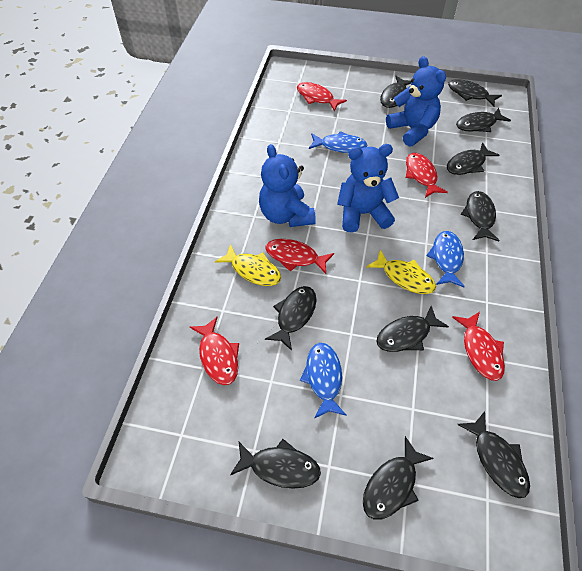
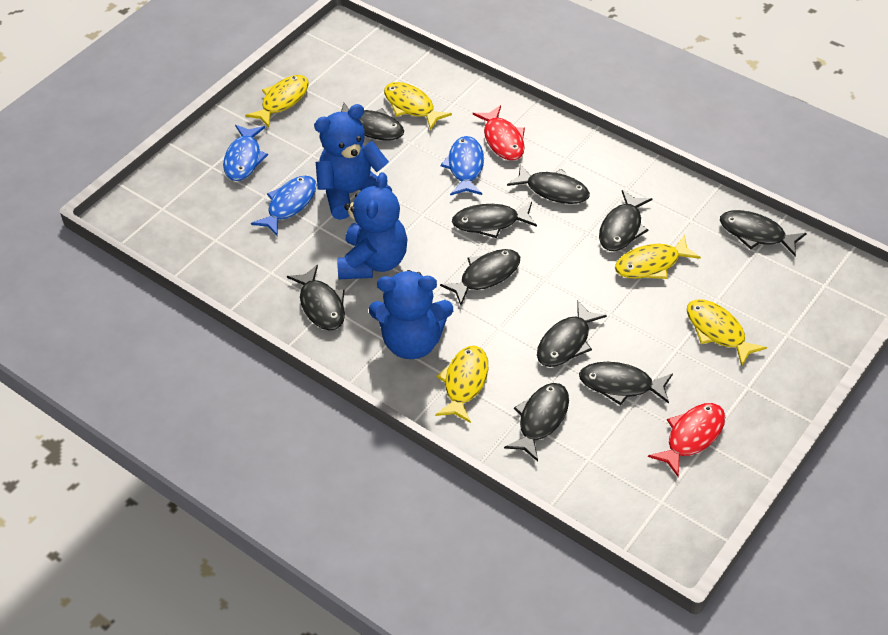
red fish: 5 -> 2
yellow fish: 2 -> 5

